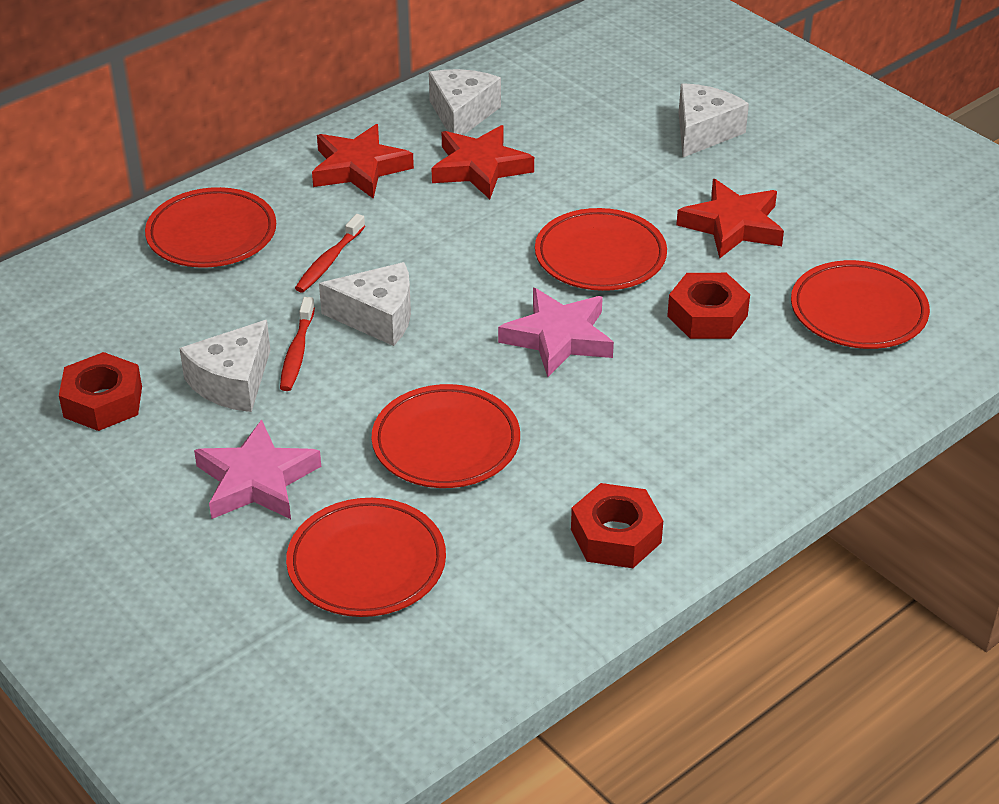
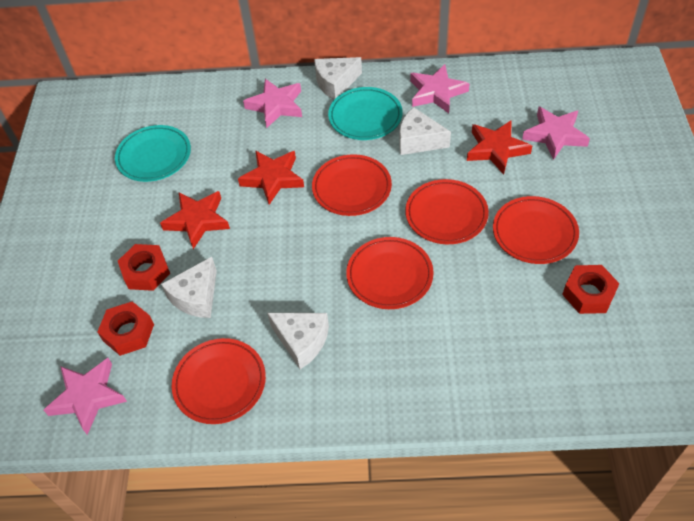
pink star: 2 -> 4
red toothbrush: 2 -> 0
turquoise plate: 0 -> 2

